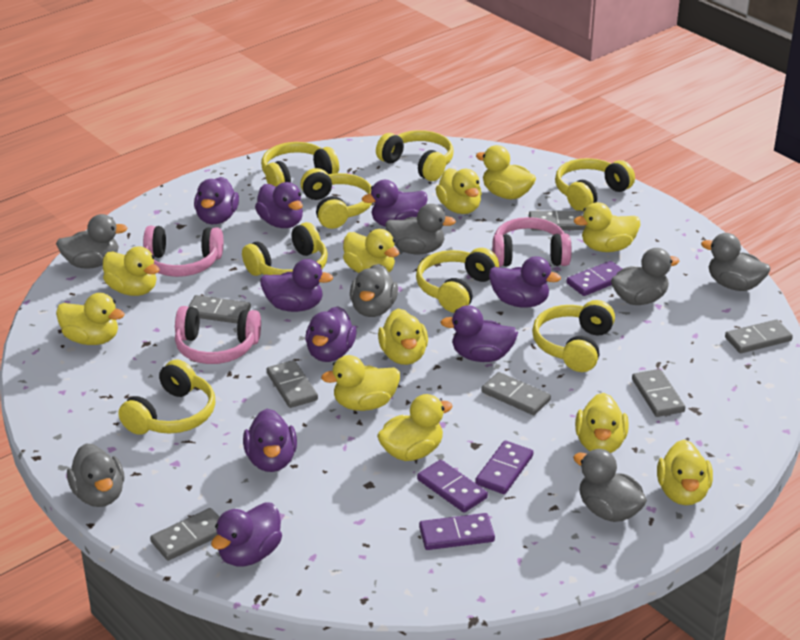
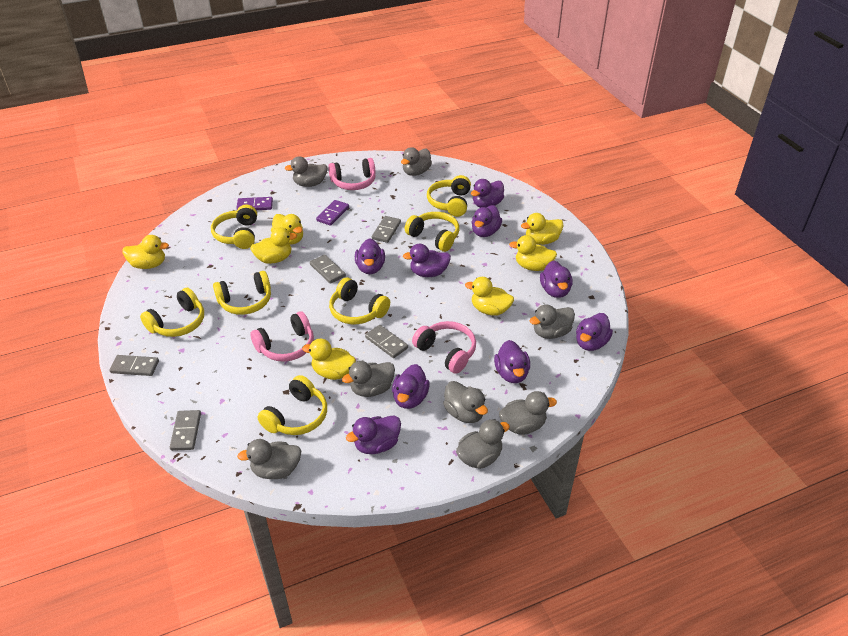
grey domino: 7 -> 5
grey duck: 7 -> 8
purple domino: 4 -> 2
yellow duck: 11 -> 7
yellow headphones: 8 -> 7

